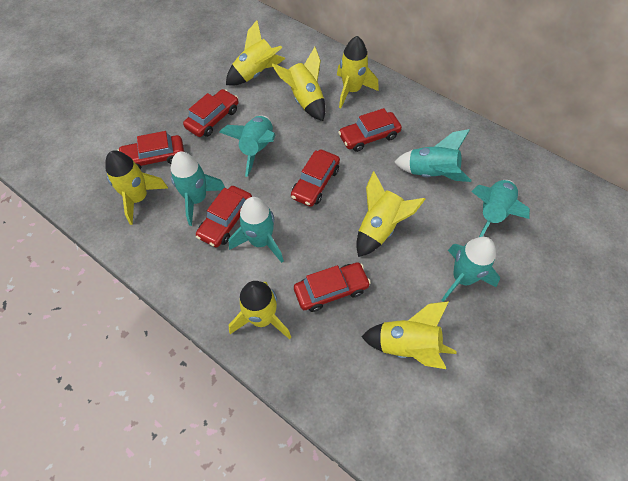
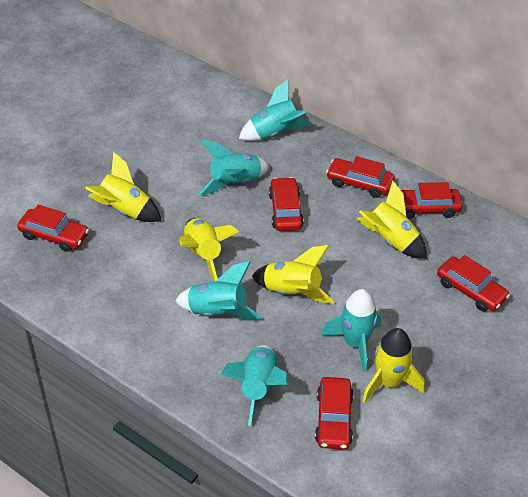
turquoise rocket: 6 -> 5
yellow rocket: 7 -> 5

